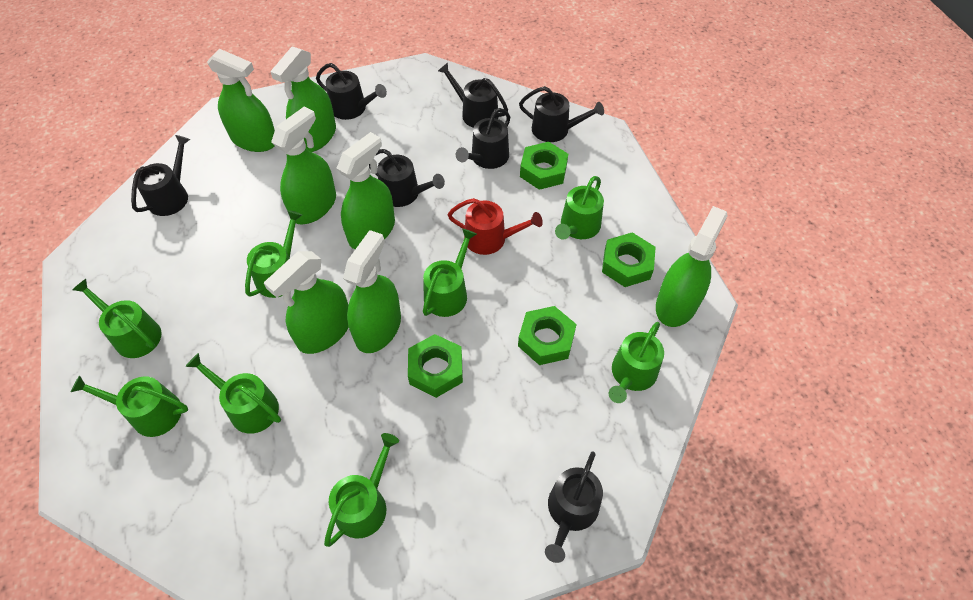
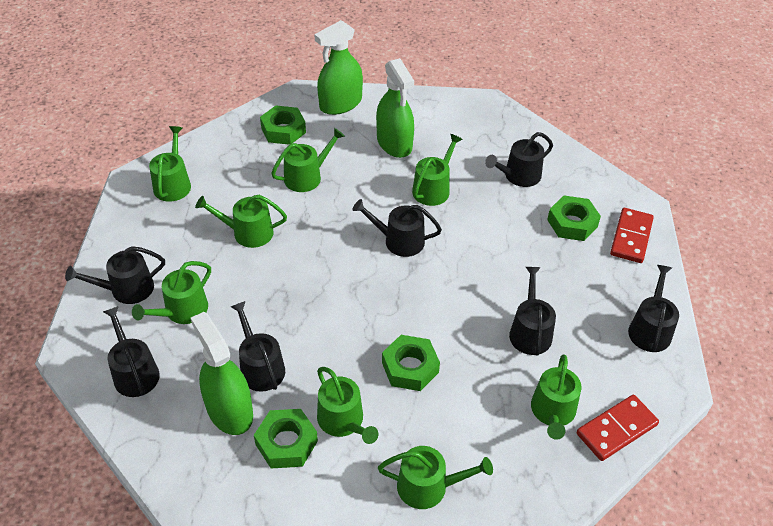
green spray bottle: 7 -> 3
red domino: 0 -> 2
red watering can: 1 -> 0

